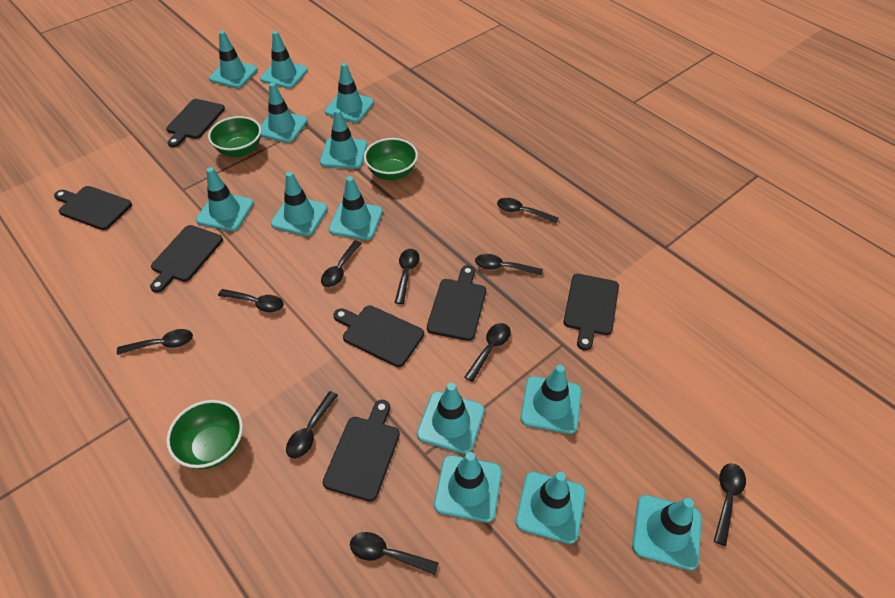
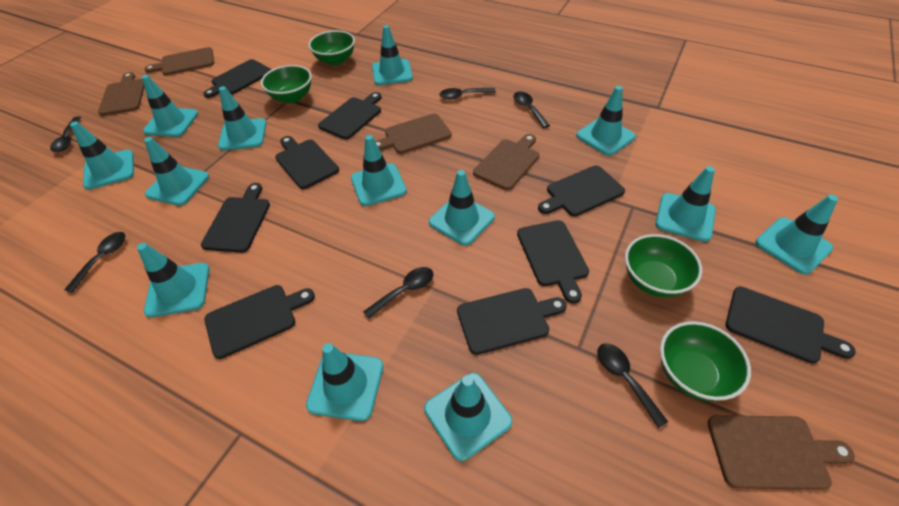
black cutting board: 7 -> 9
black spoon: 10 -> 6
brown cutting board: 0 -> 5
green bowl: 3 -> 4

